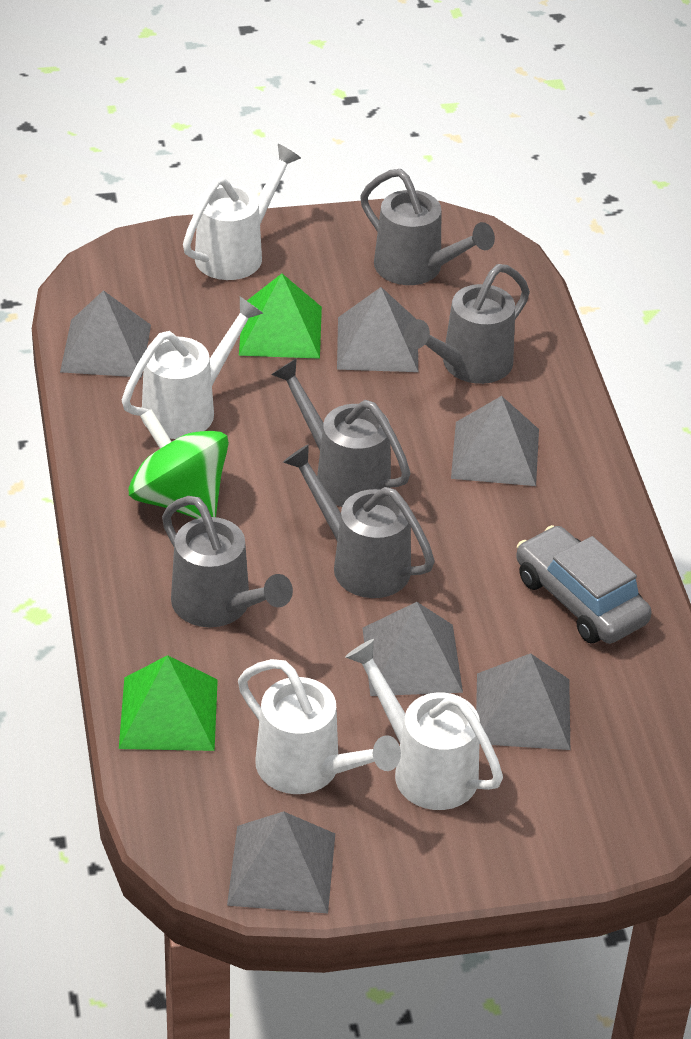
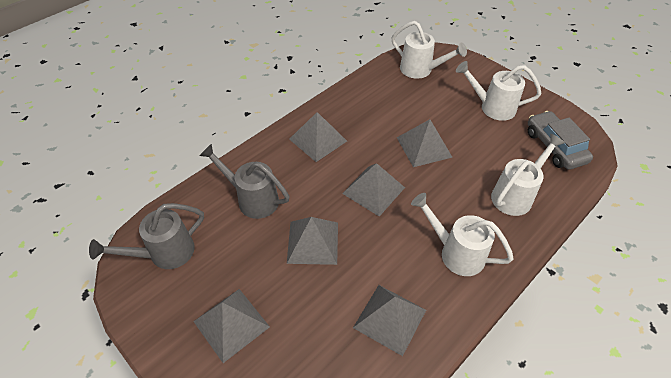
green pyramid: 2 -> 0
green spinning top: 1 -> 0
grey watering can: 5 -> 2

